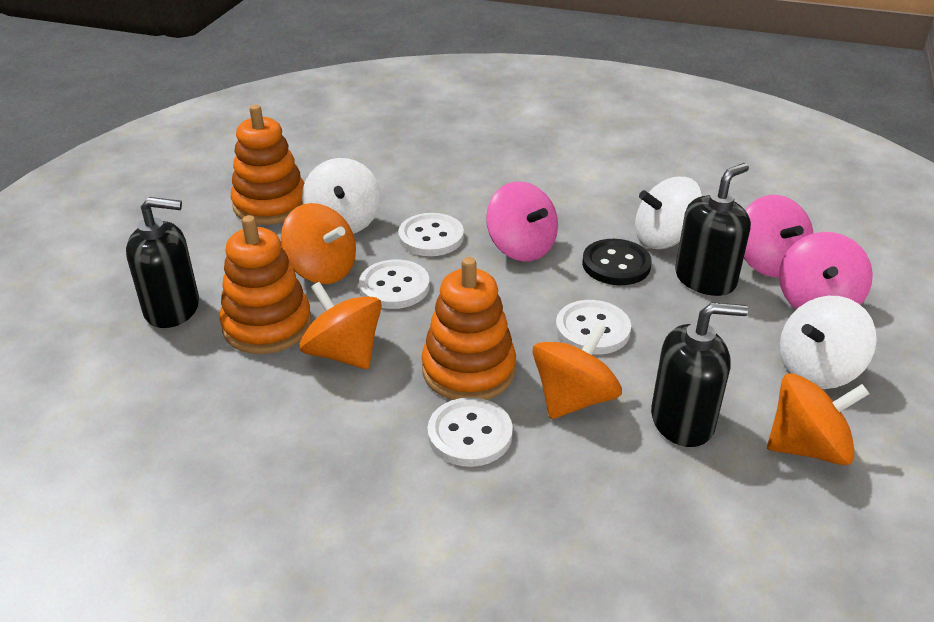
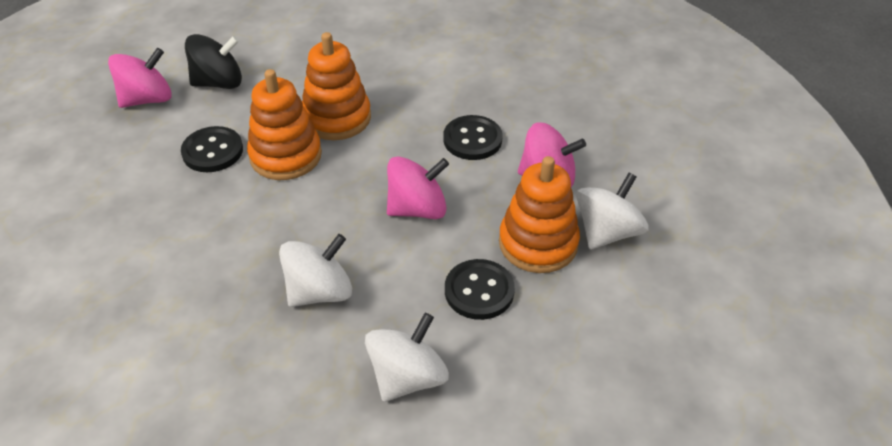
black button: 1 -> 3
black soap dispenser: 3 -> 0
black spinning top: 0 -> 1
orange spinning top: 4 -> 0
white button: 4 -> 0

